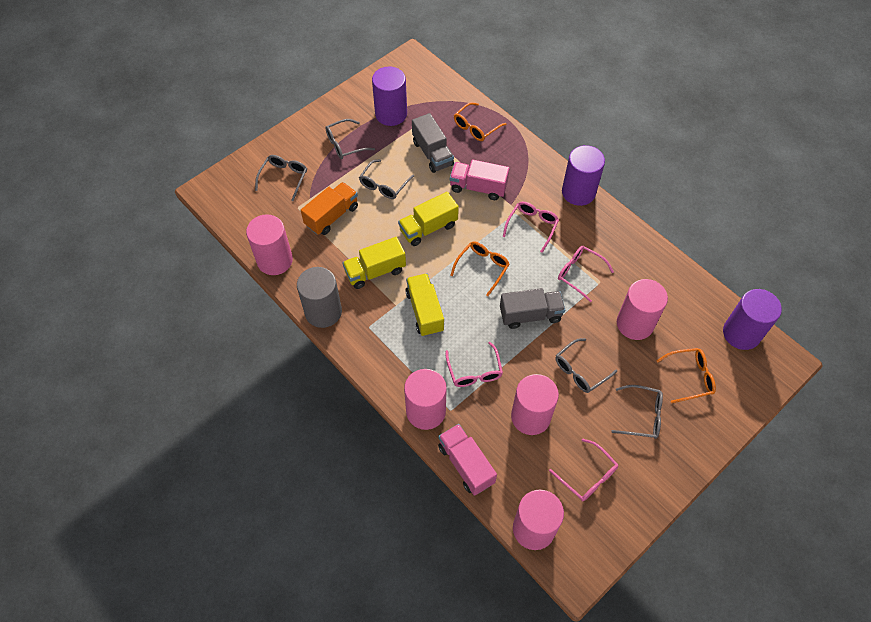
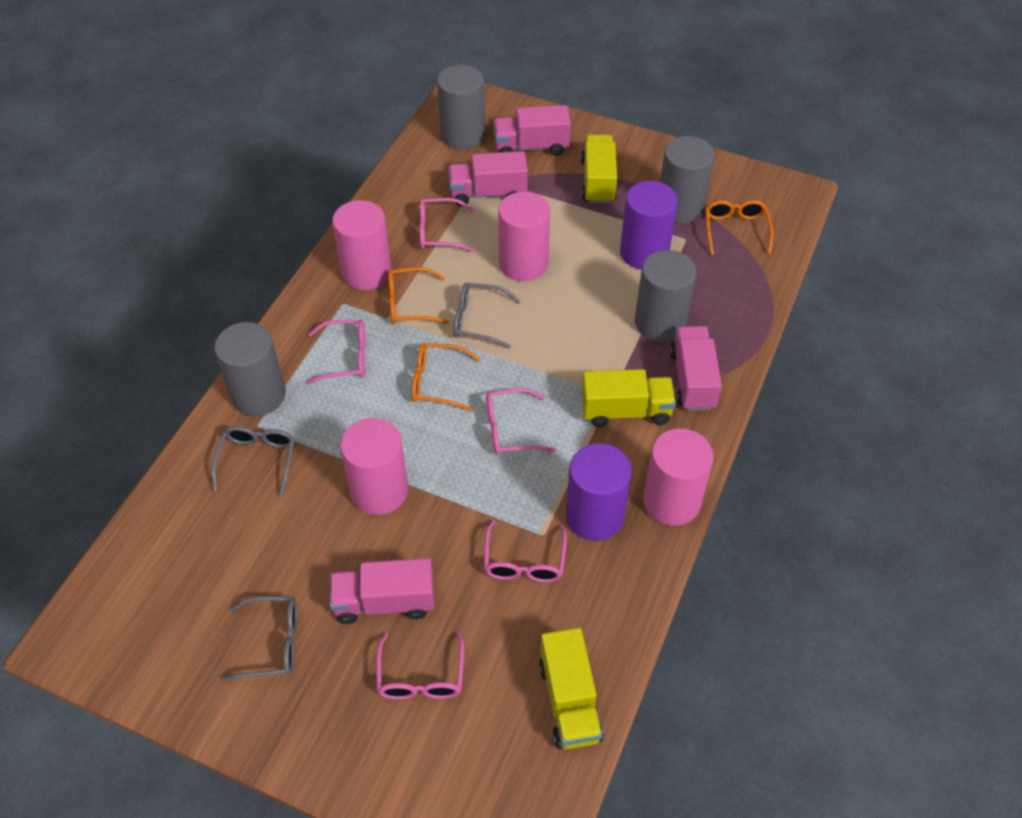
grey cylinder: 1 -> 4
grey glasses: 5 -> 3
grey truck: 2 -> 0
orange truck: 1 -> 0
pink cylinder: 5 -> 4
pink glasses: 4 -> 5
pink truck: 2 -> 4
purple cylinder: 3 -> 2

